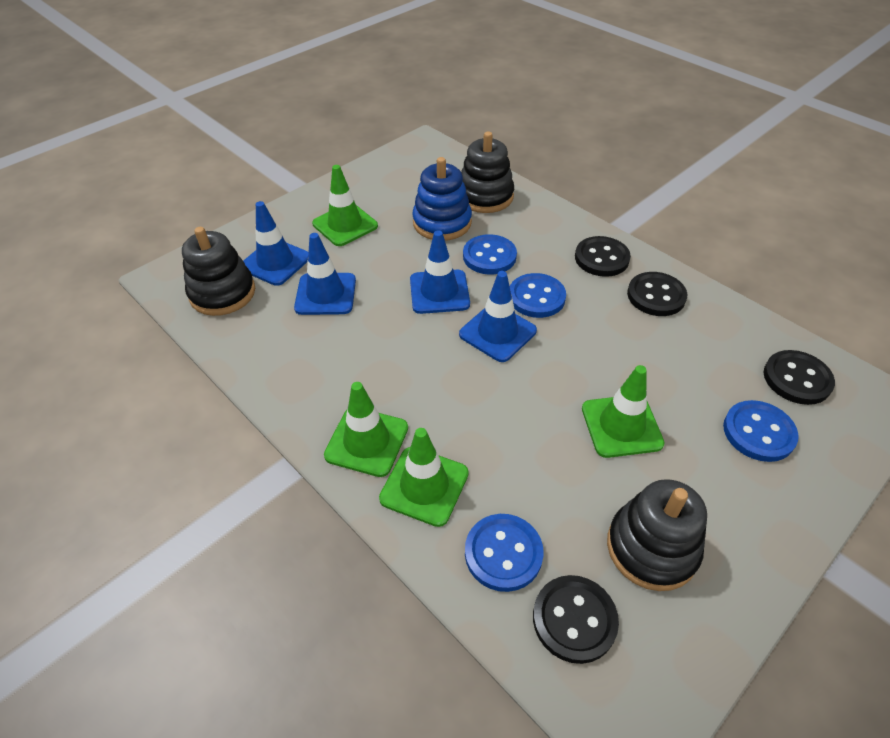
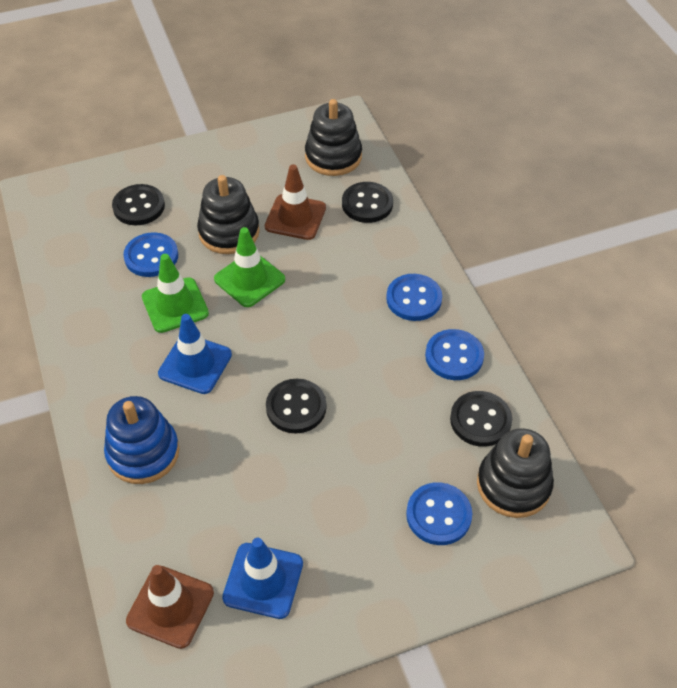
blue traffic cone: 4 -> 2
brown traffic cone: 0 -> 2
green traffic cone: 4 -> 2

